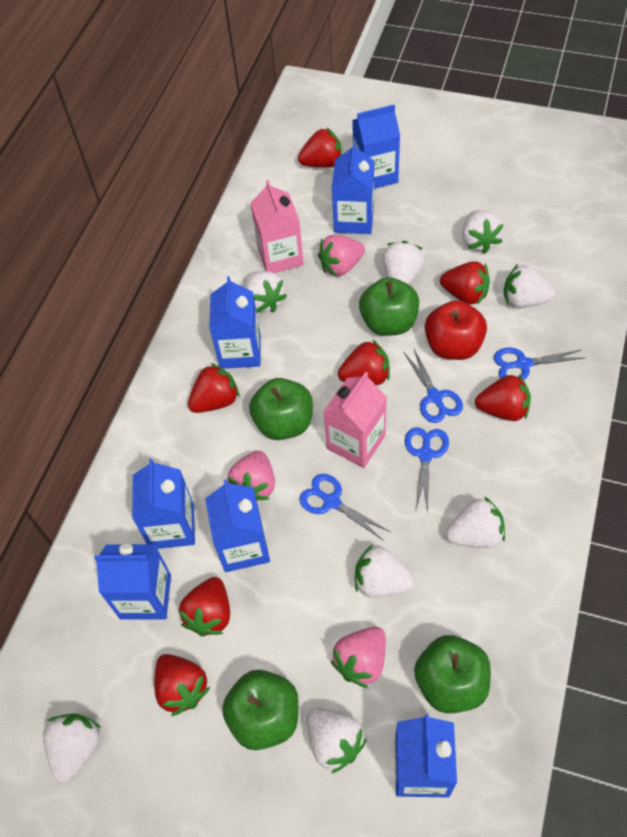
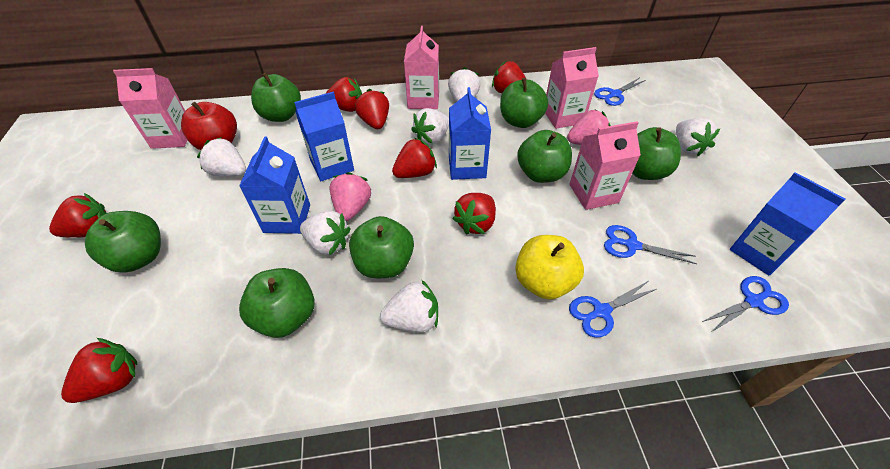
blue carton: 7 -> 4
green apple: 4 -> 7
pink carton: 2 -> 4
pink strawberry: 3 -> 2
white strawberry: 8 -> 6
yellow apple: 0 -> 1

